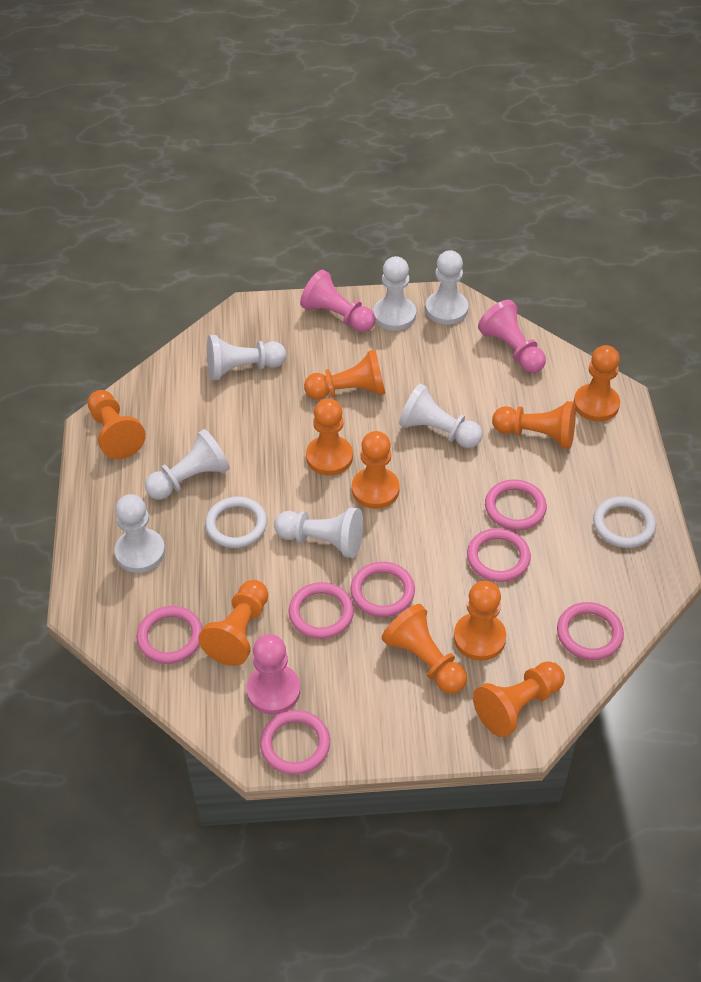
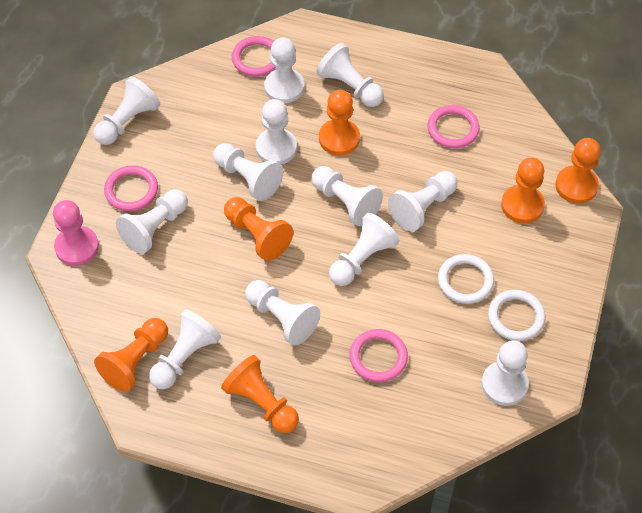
orange pawn: 10 -> 6
pink pawn: 3 -> 1
pink ring: 7 -> 4
white pawn: 7 -> 12

